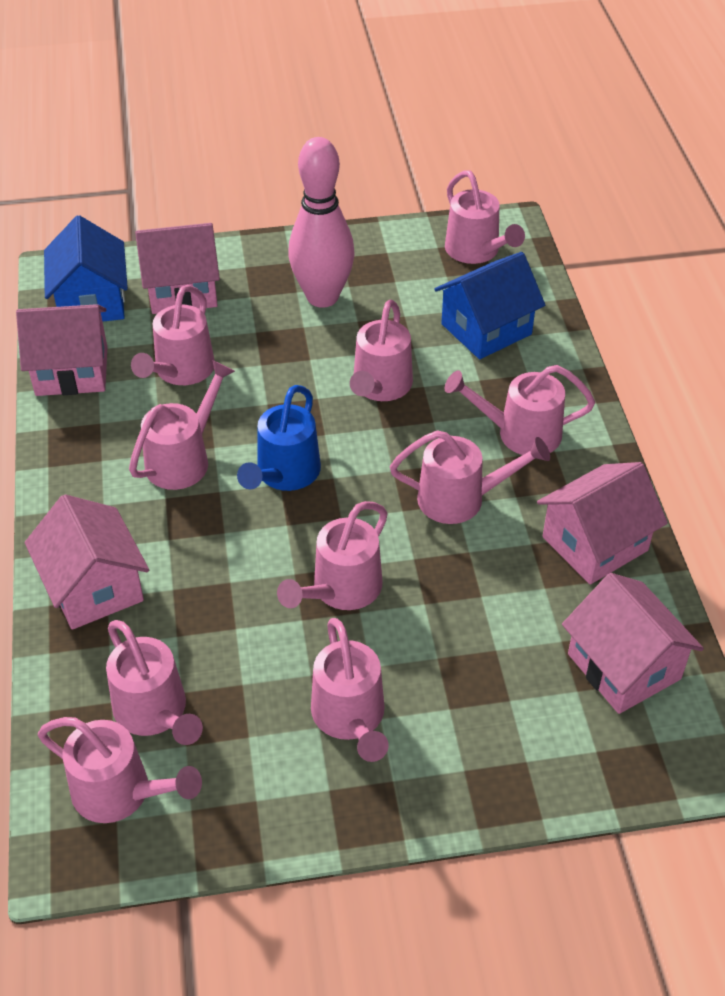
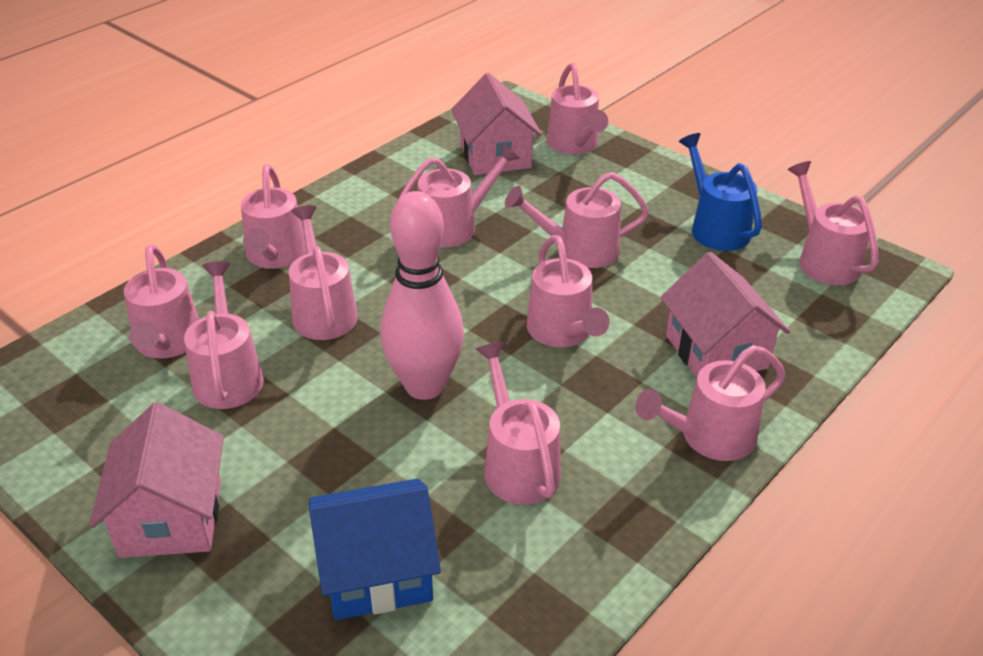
blue house: 2 -> 1
pink house: 5 -> 3
pink watering can: 10 -> 11

